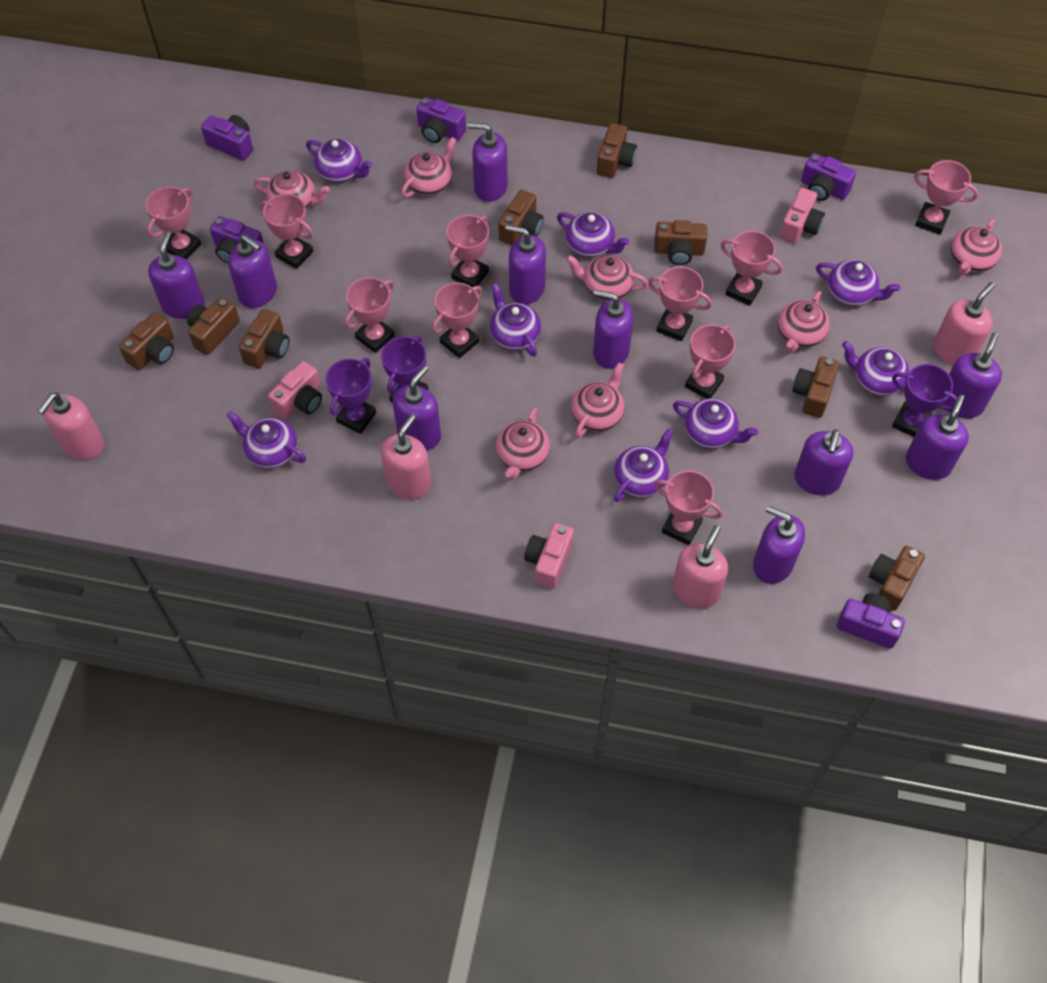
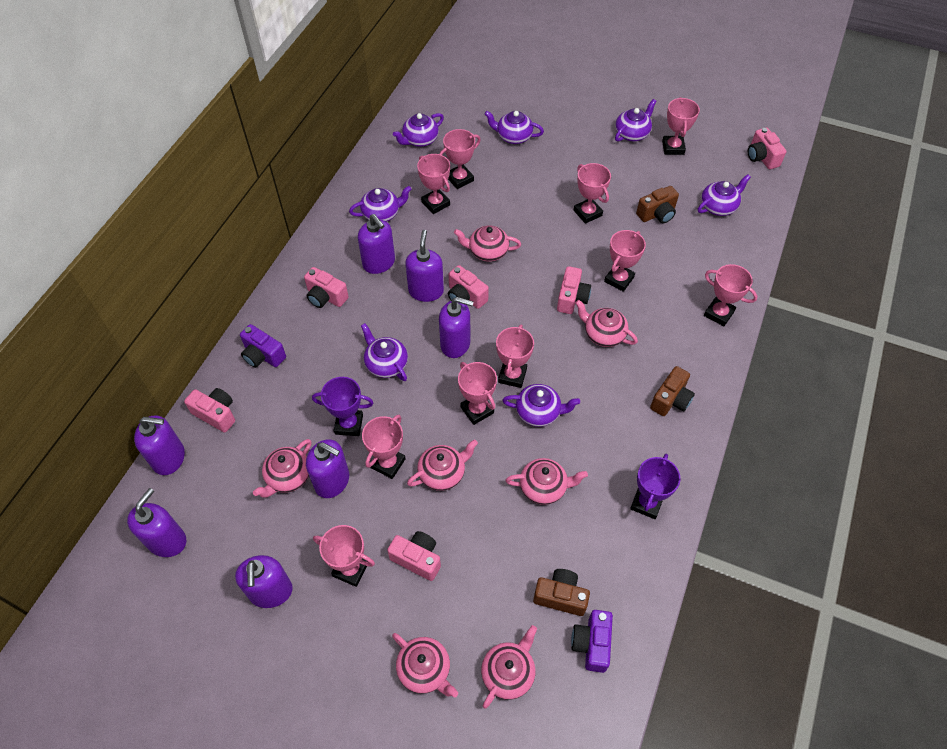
brown camera: 8 -> 3
pink camera: 3 -> 6
pink soap dispenser: 4 -> 0
purple camera: 5 -> 2
purple soap dispenser: 10 -> 7
purple teapot: 8 -> 7
purple trophy: 3 -> 2

